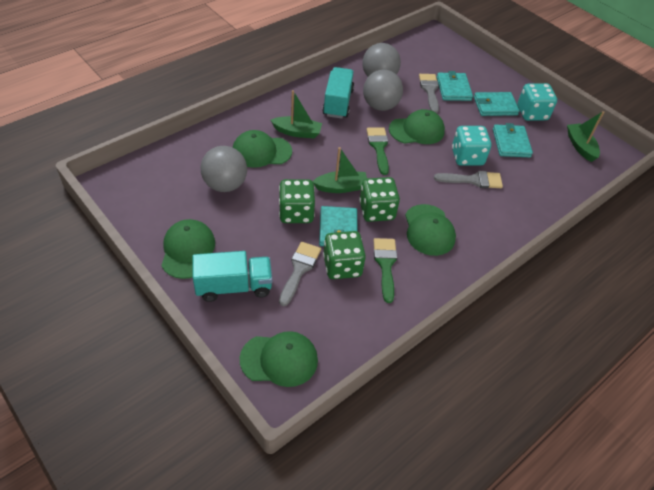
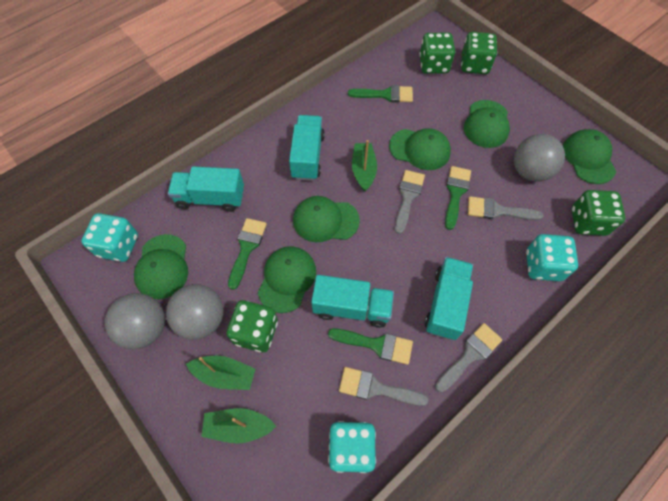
green brush: 2 -> 4
green cap: 5 -> 6
green dice: 3 -> 4
grey brush: 3 -> 4
turquoise dice: 2 -> 3
turquoise truck: 2 -> 4
turquoise wallet: 4 -> 0

